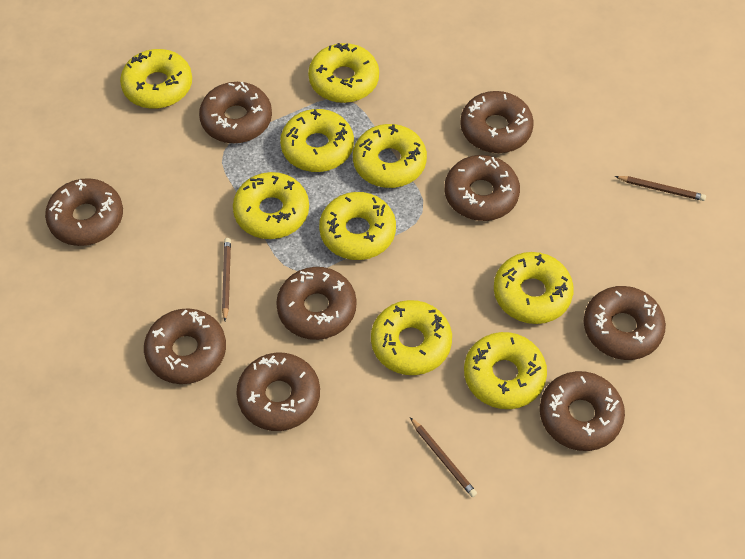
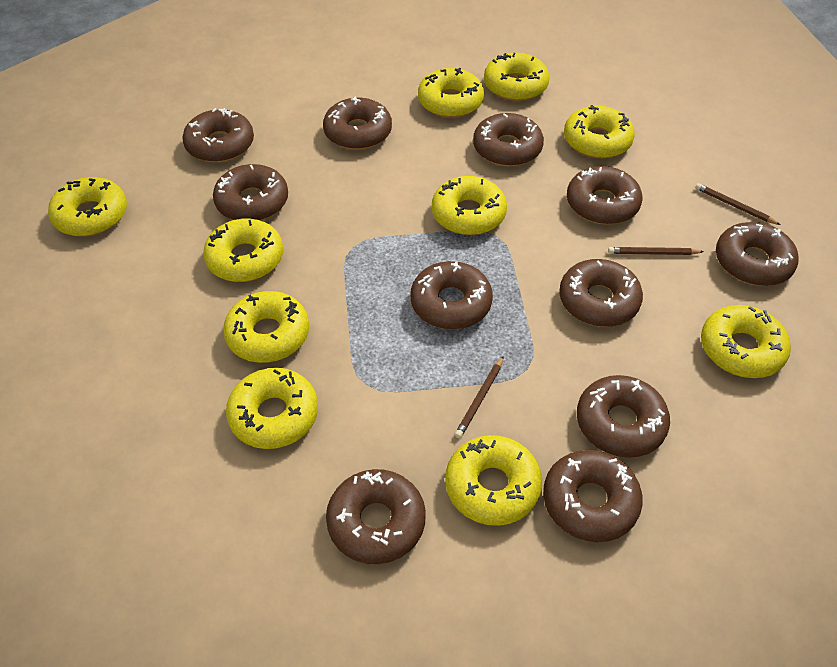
brown donut: 9 -> 11
yellow donut: 9 -> 10

